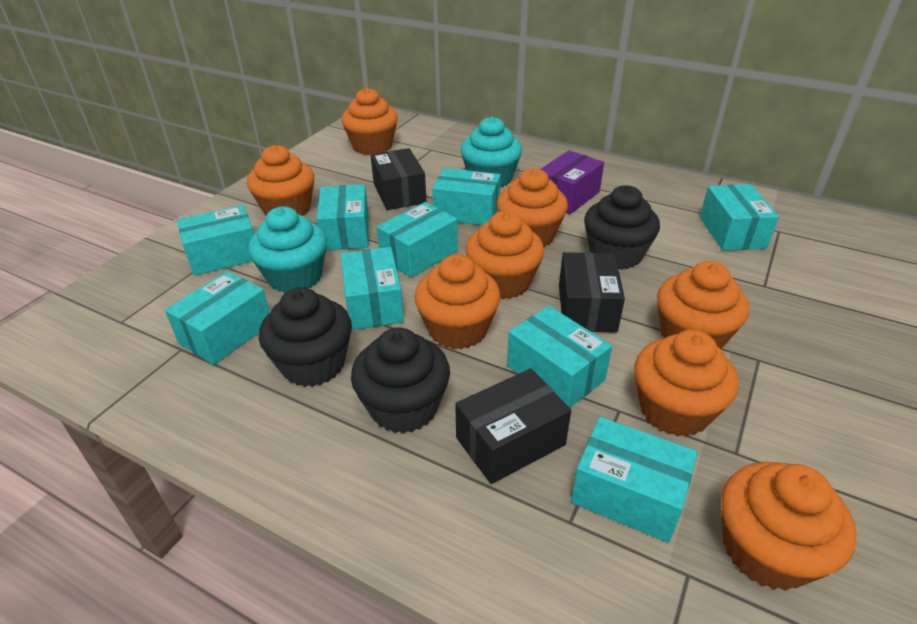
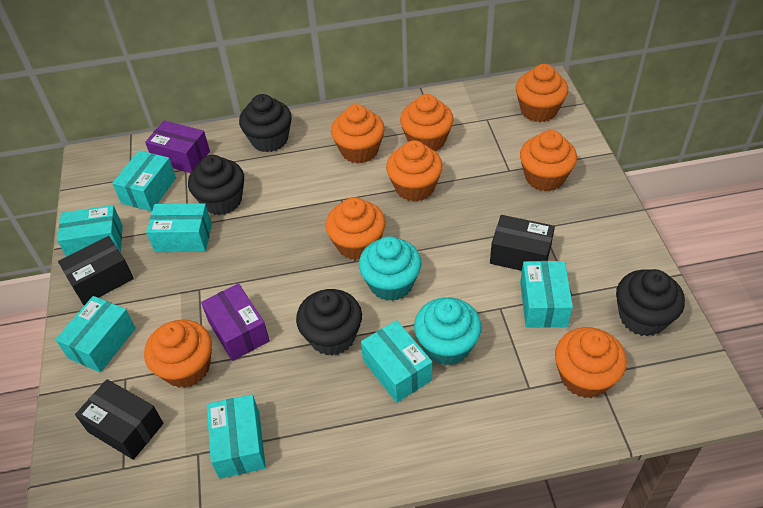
black cupcake: 3 -> 4
purple box: 1 -> 2
turquoise box: 9 -> 7

